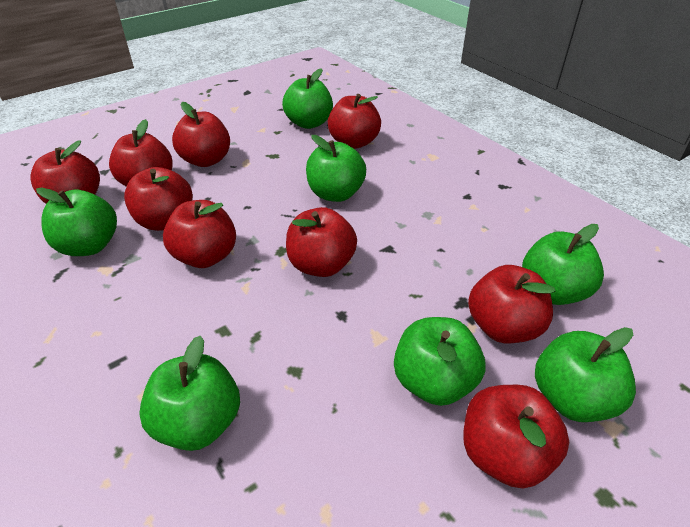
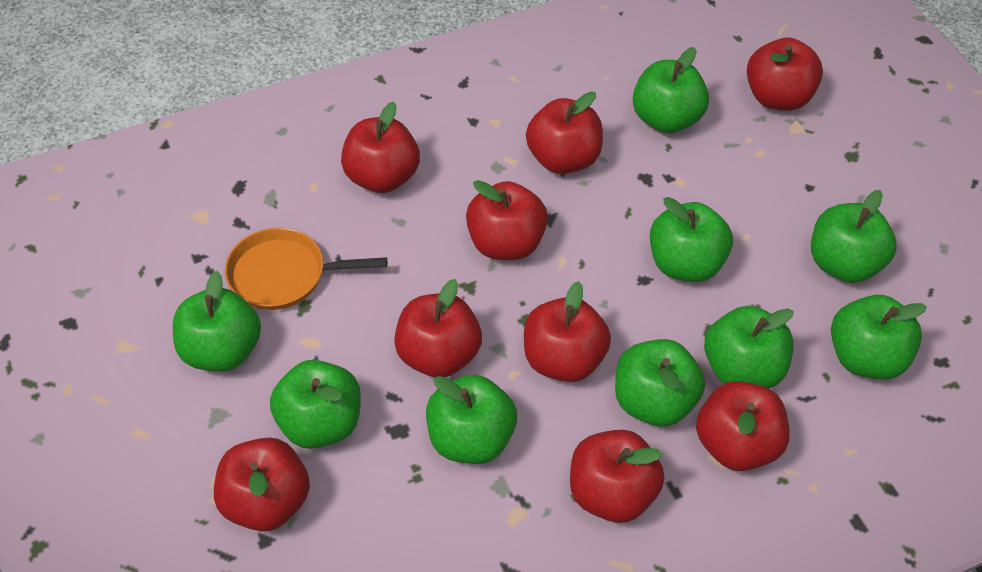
green apple: 7 -> 9
orange pan: 0 -> 1

